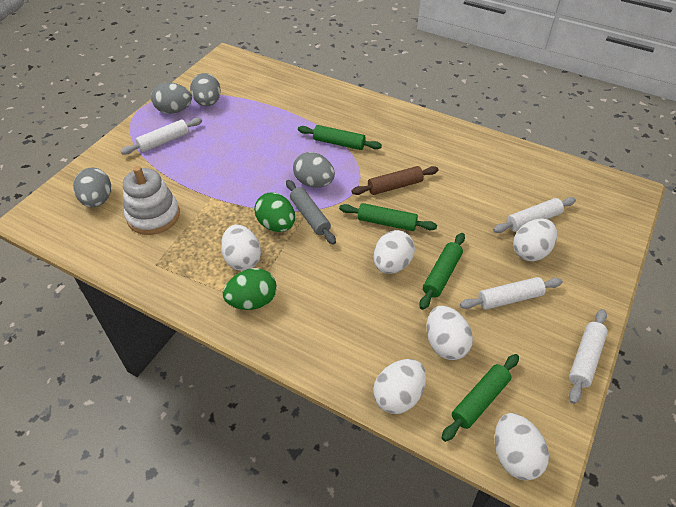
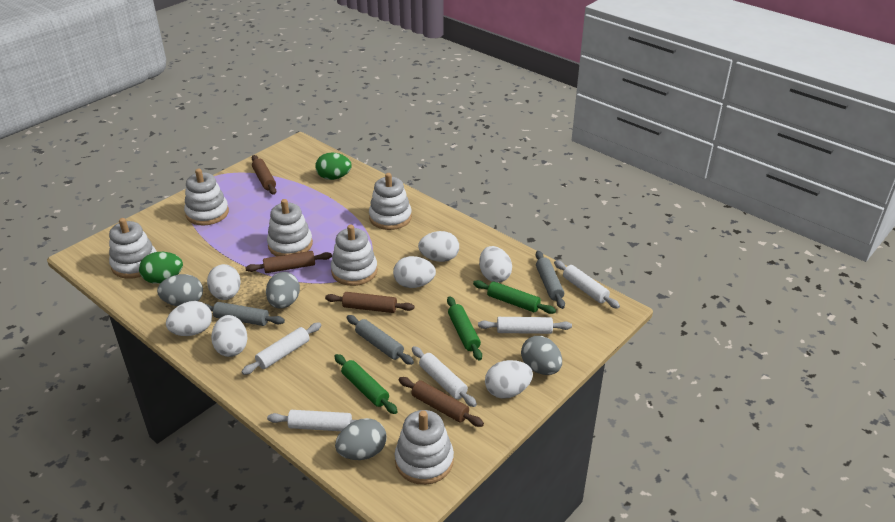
brown rolling pin: 1 -> 4
green rolling pin: 4 -> 3
grey rolling pin: 1 -> 3
white egg: 6 -> 7
white rolling pin: 4 -> 5
white stacking toy: 1 -> 6

